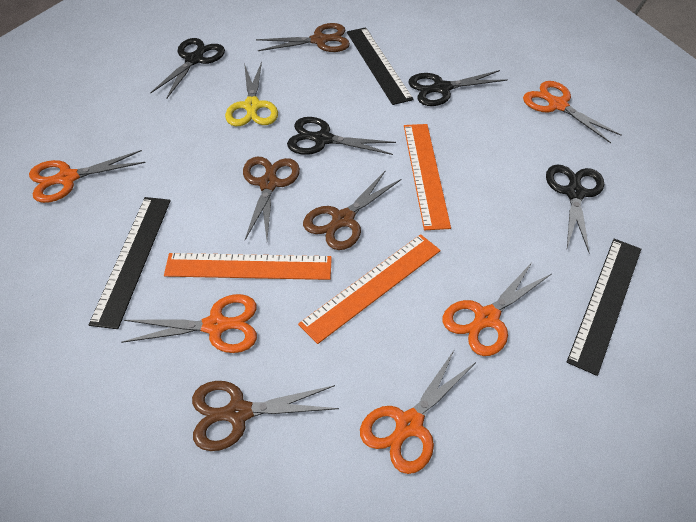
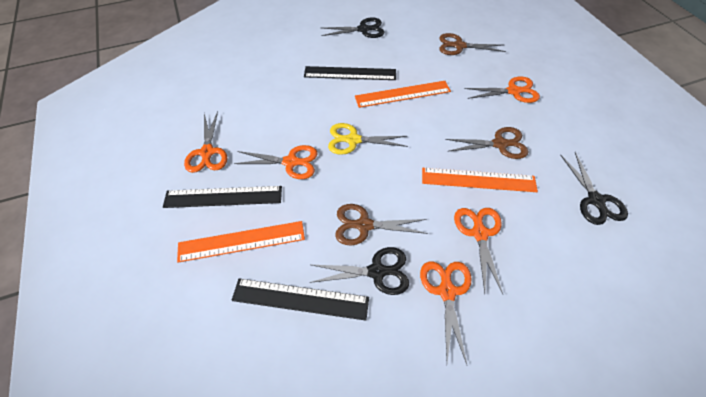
black scissors: 4 -> 3
brown scissors: 4 -> 3

